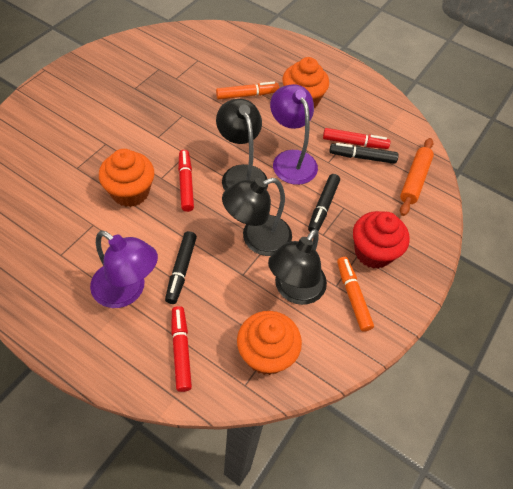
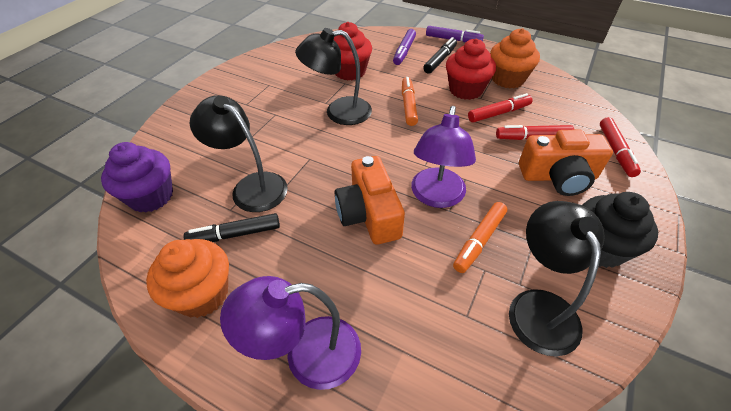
black cupcake: 0 -> 1
black marker: 3 -> 2
orange camera: 0 -> 2
orange cupcake: 3 -> 2
orange rolling pin: 1 -> 0
purple cupcake: 0 -> 1
purple marker: 0 -> 2
red cupcake: 1 -> 2

